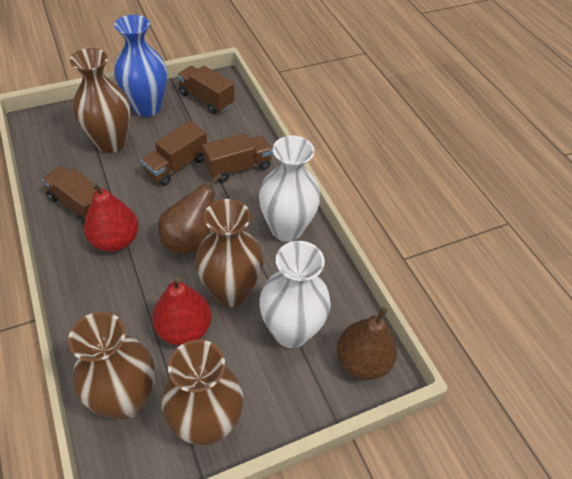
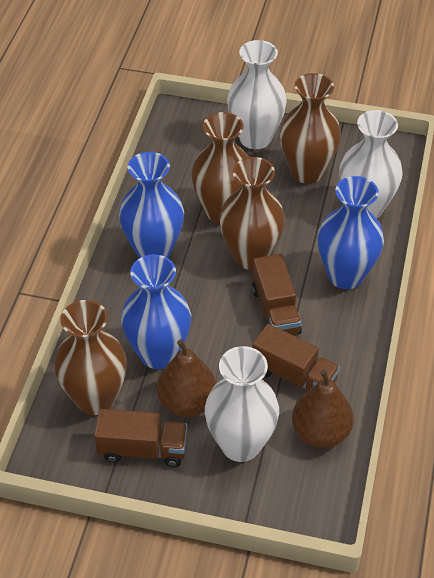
blue vase: 1 -> 3
brown truck: 4 -> 3
red pear: 2 -> 0
white vase: 2 -> 3

